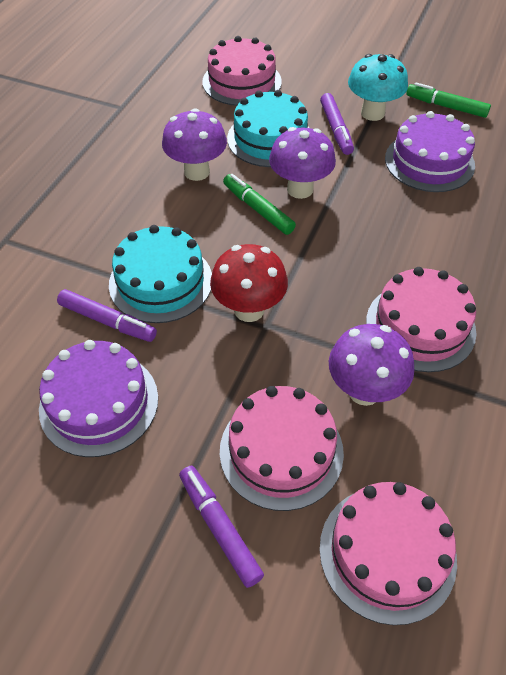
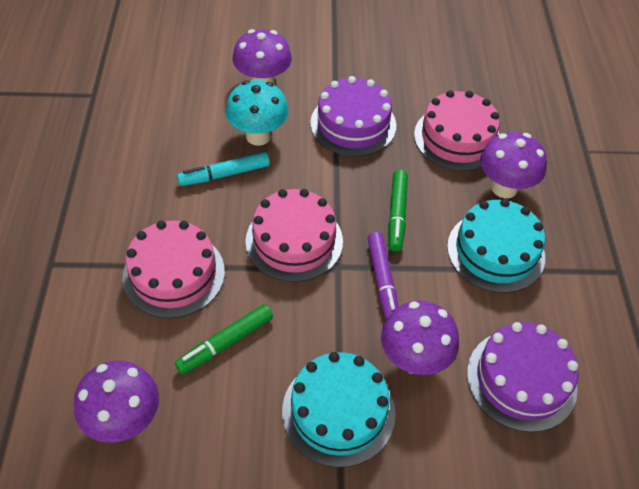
pink cake: 4 -> 3
purple marker: 3 -> 1
purple mushroom: 3 -> 4
red mushroom: 1 -> 0
turquoise marker: 0 -> 1

